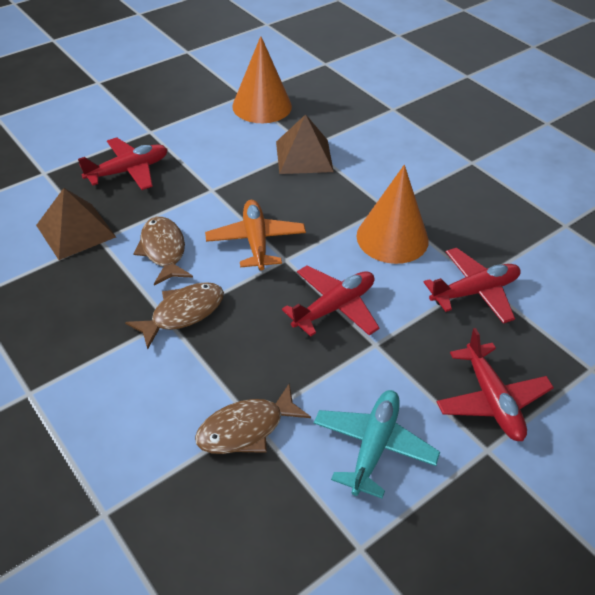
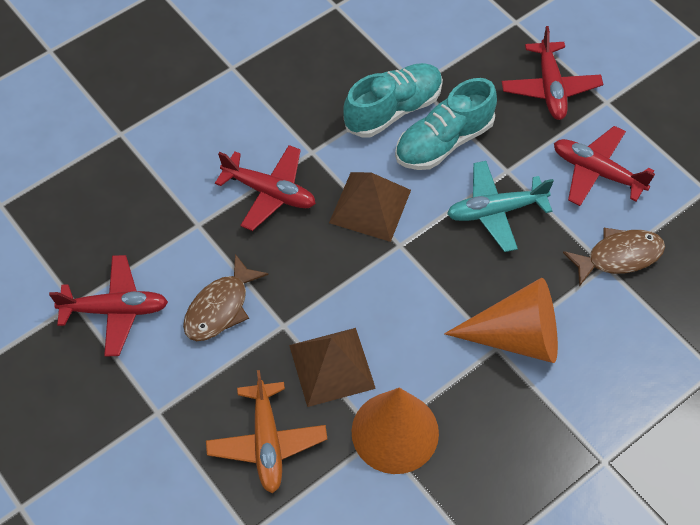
brown fish: 3 -> 2
turquoise shoe: 0 -> 2

